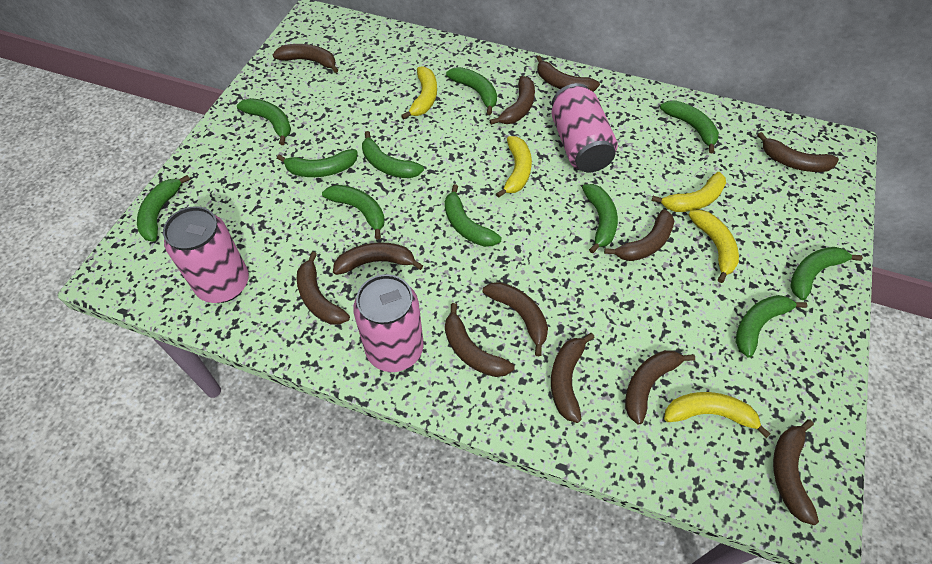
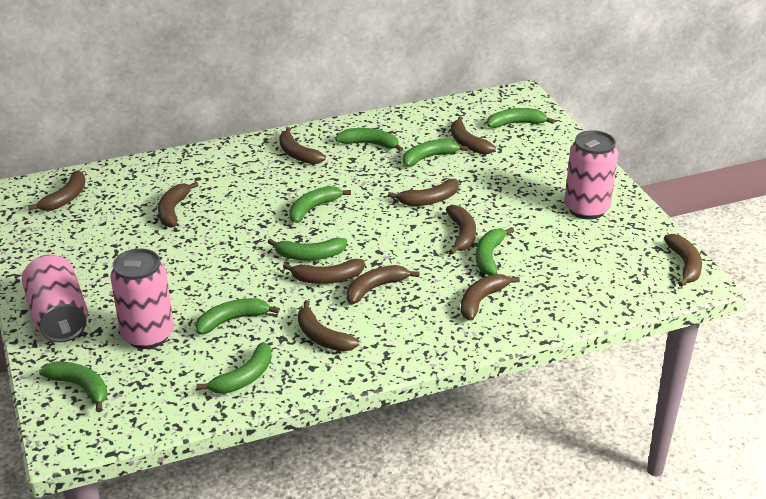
brown banana: 12 -> 11
green banana: 11 -> 9
yellow banana: 5 -> 0

